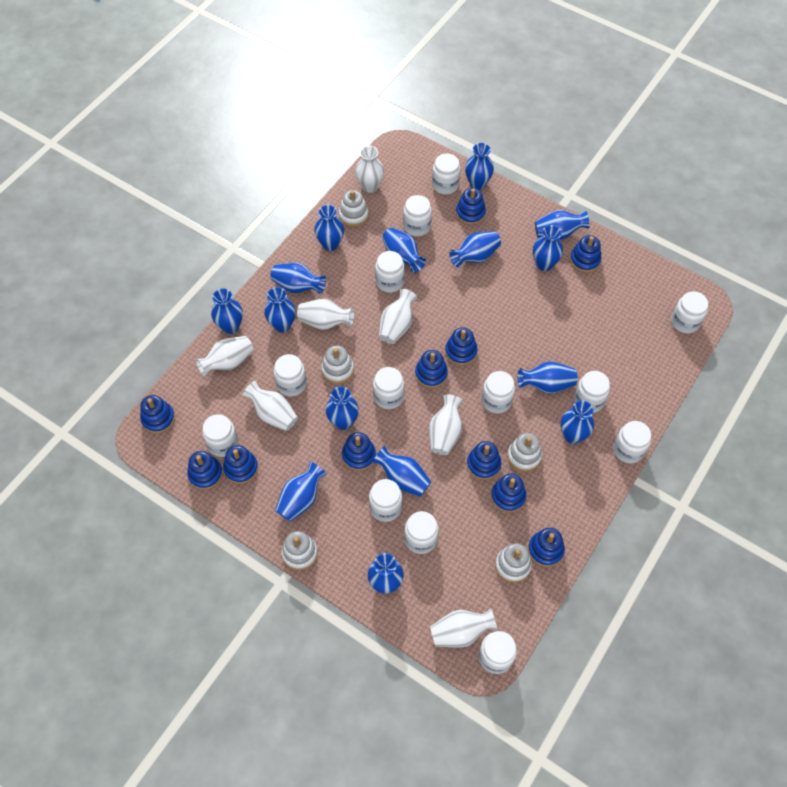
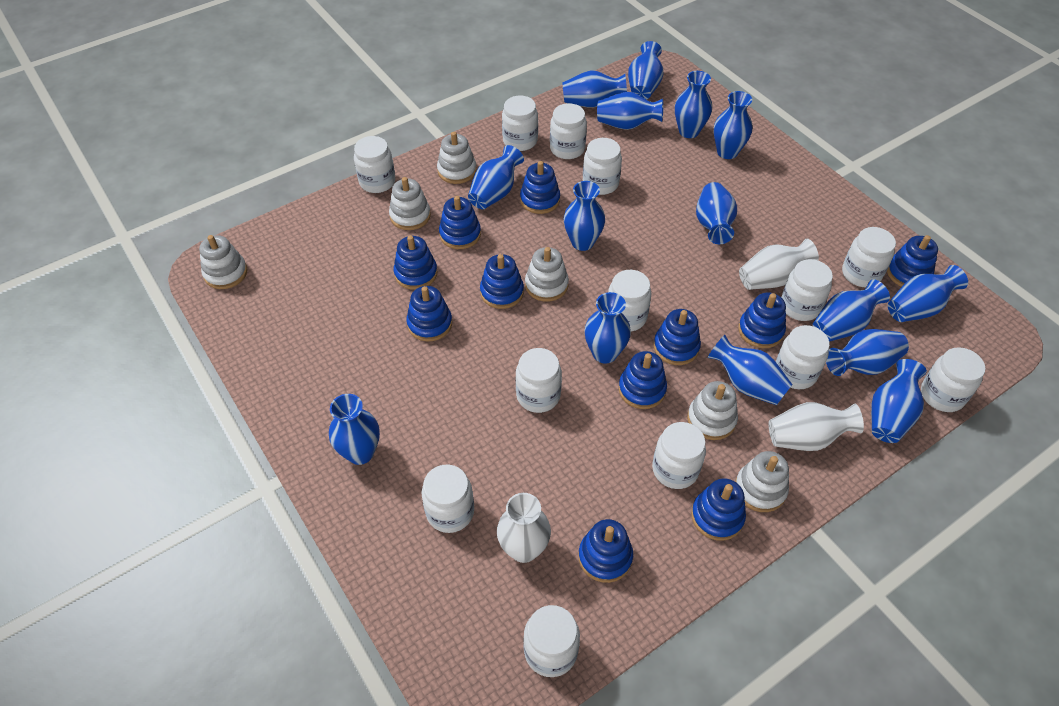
white stacking toy: 5 -> 6
white vase: 7 -> 3

